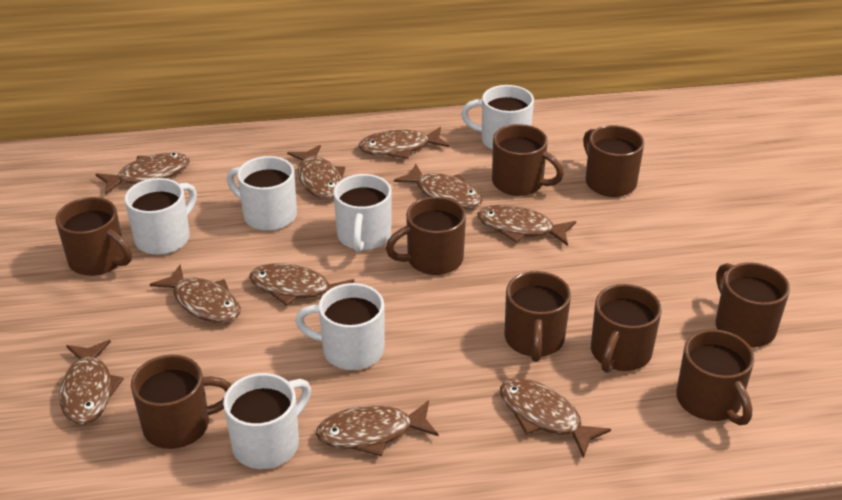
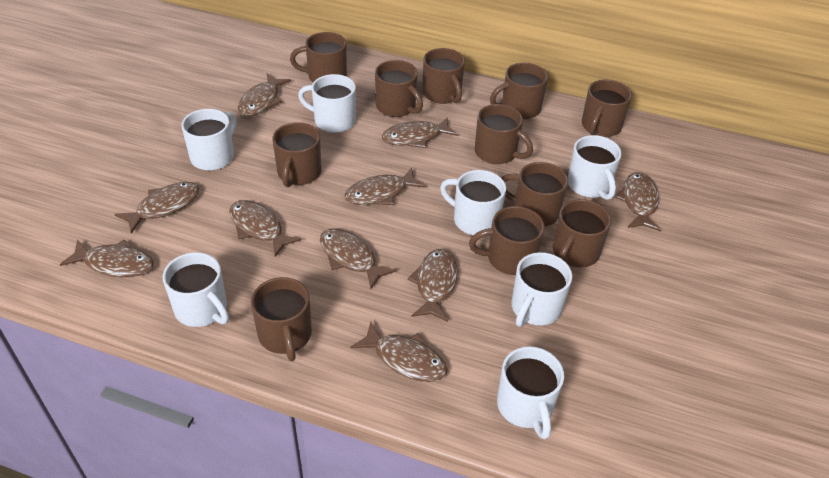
brown mug: 9 -> 11
white mug: 6 -> 7

